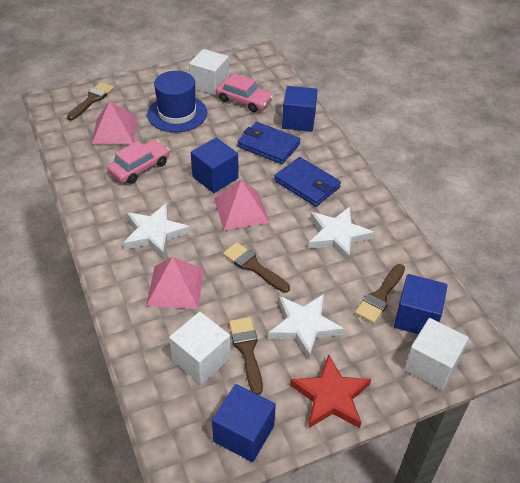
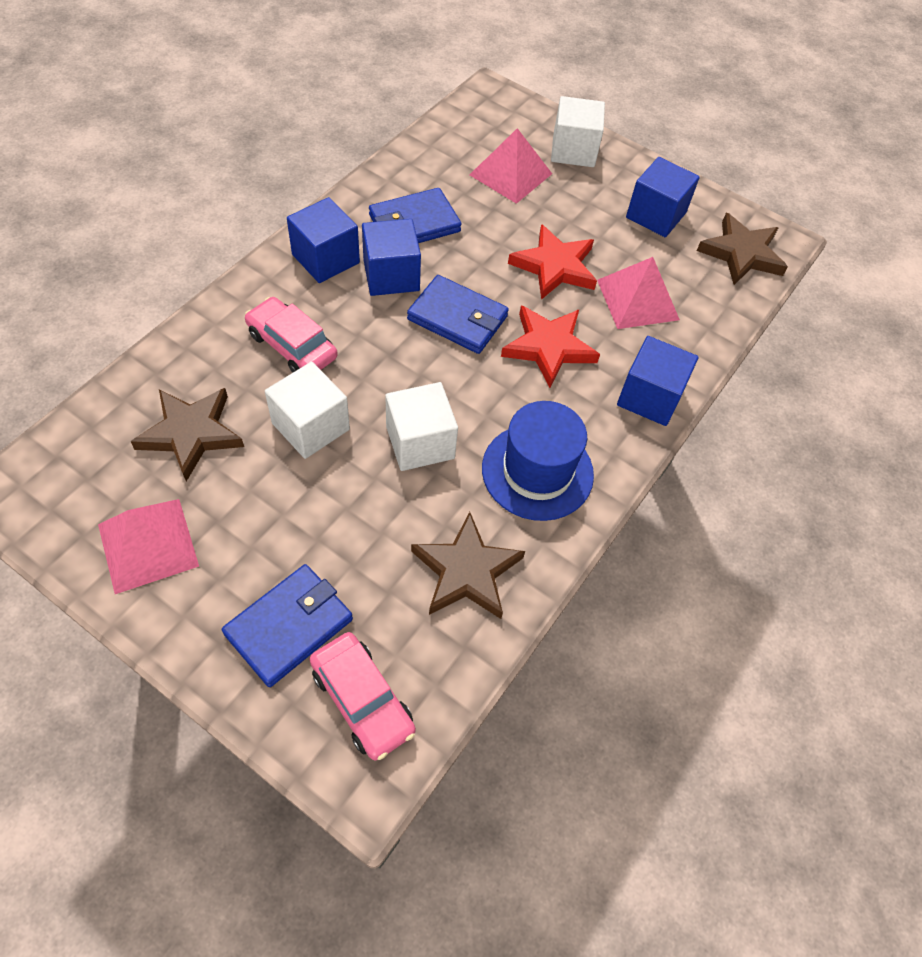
blue wallet: 2 -> 3
brown brush: 4 -> 0
brown star: 0 -> 3
red star: 1 -> 2
white star: 3 -> 0

